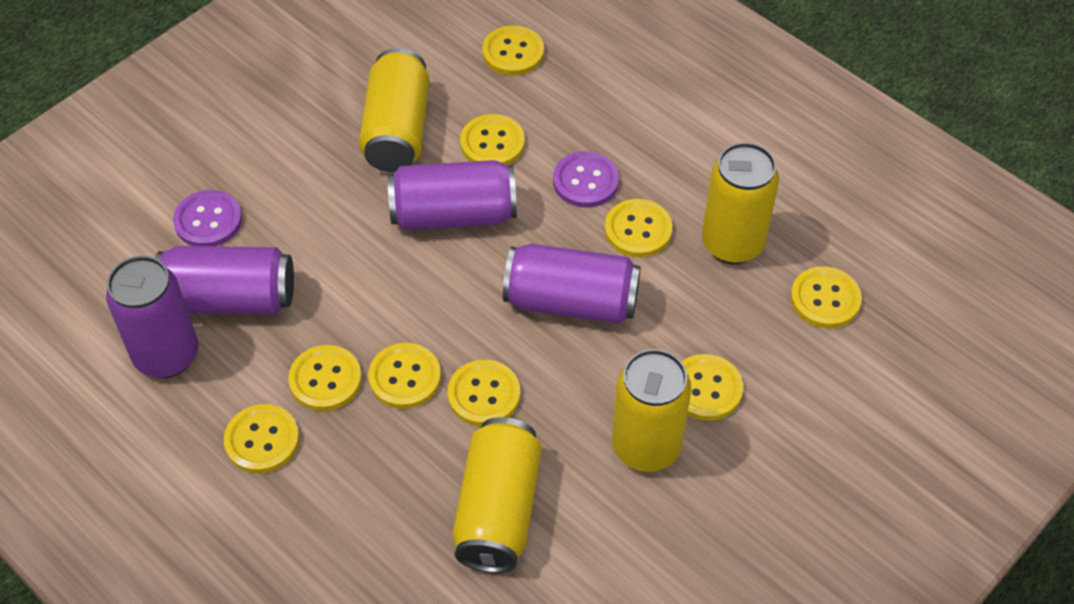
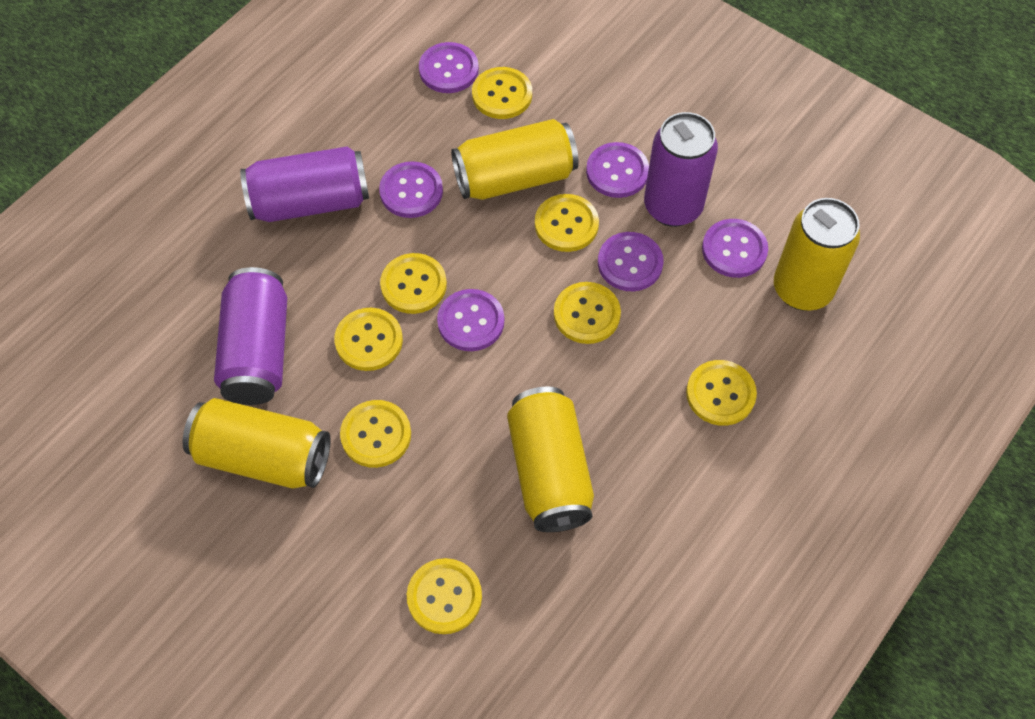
purple button: 2 -> 6
purple can: 4 -> 3
yellow button: 9 -> 8

